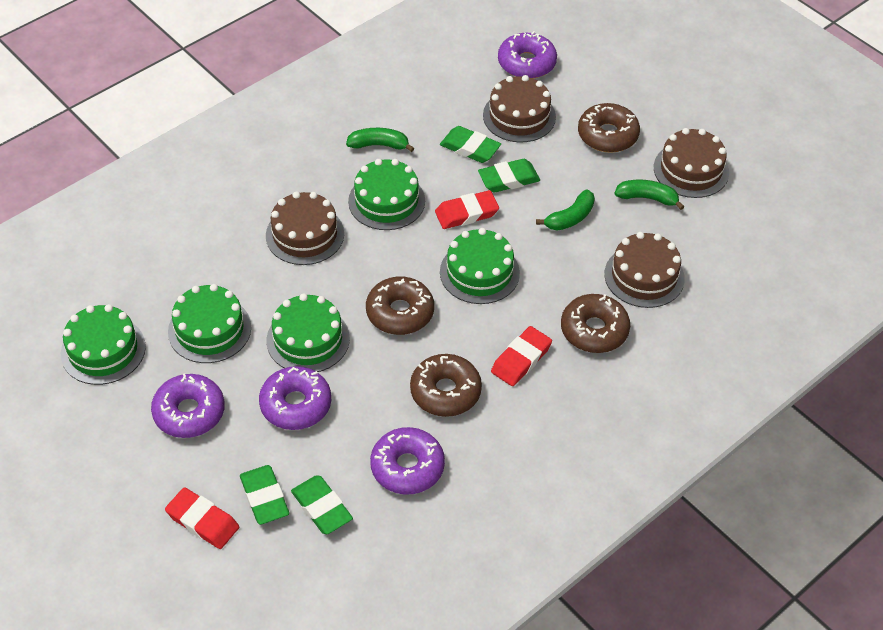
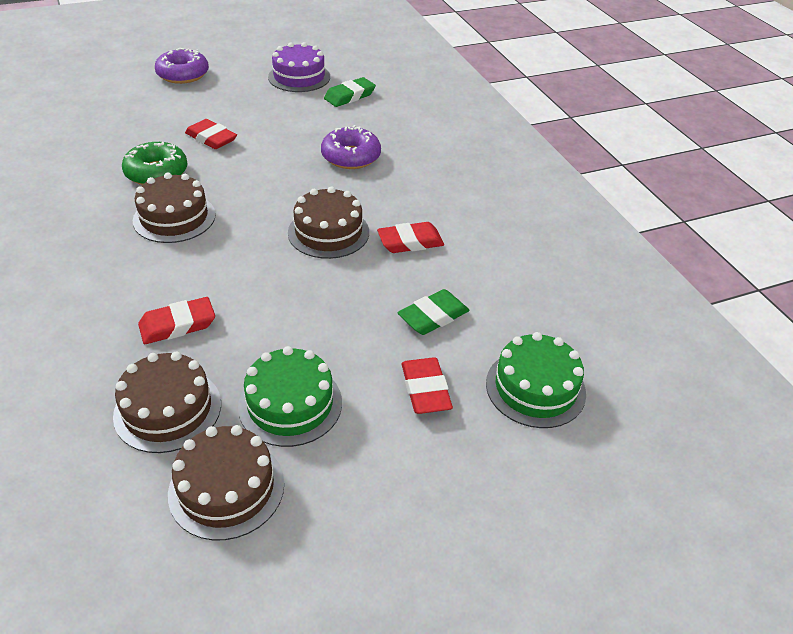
brown donut: 4 -> 0
green banana: 3 -> 0
green cake: 5 -> 2
green donut: 0 -> 1
green eraser: 4 -> 2
purple cake: 0 -> 1
purple donut: 4 -> 2
red eraser: 3 -> 4

